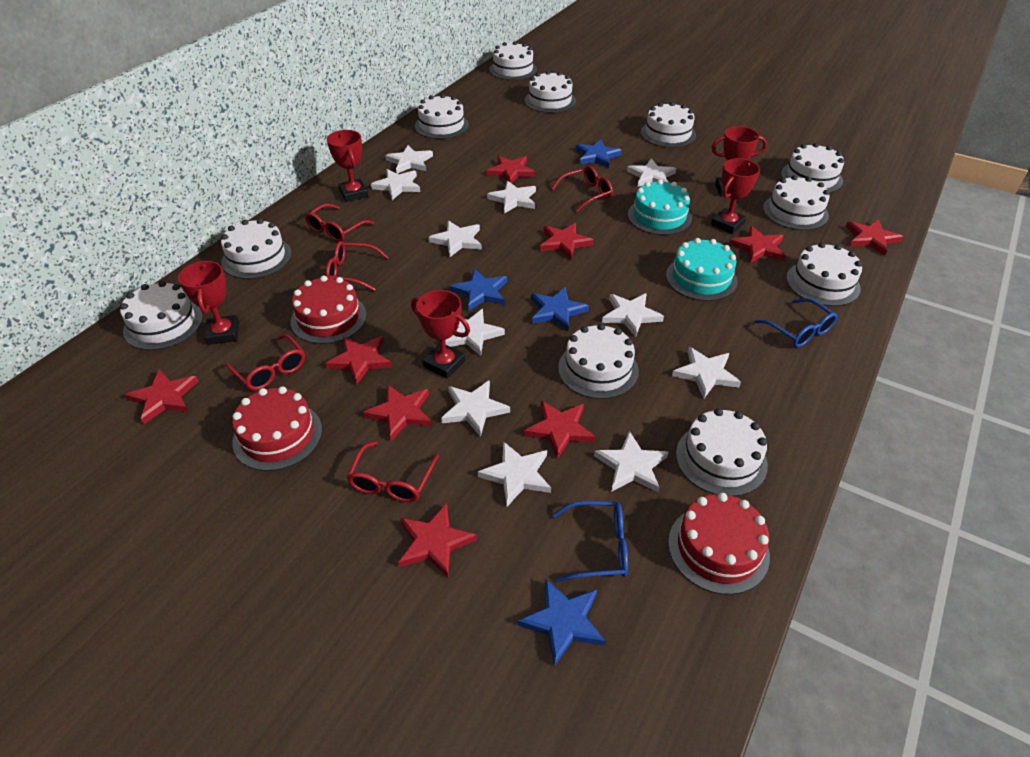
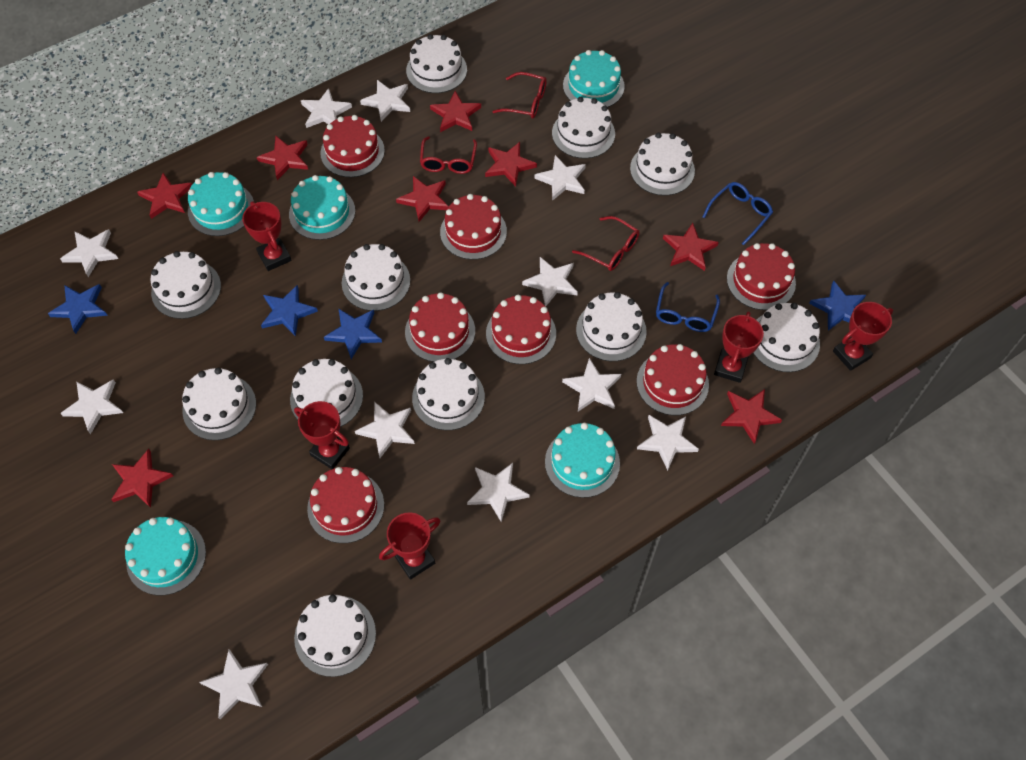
red cake: 3 -> 7
red glasses: 5 -> 3
red star: 9 -> 8
turquoise cake: 2 -> 5

